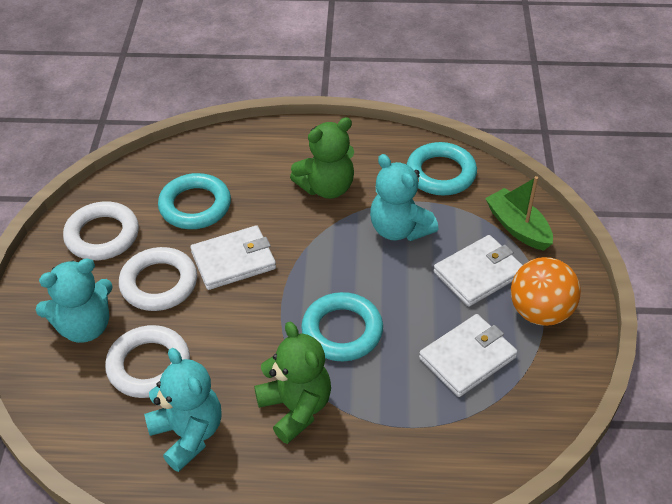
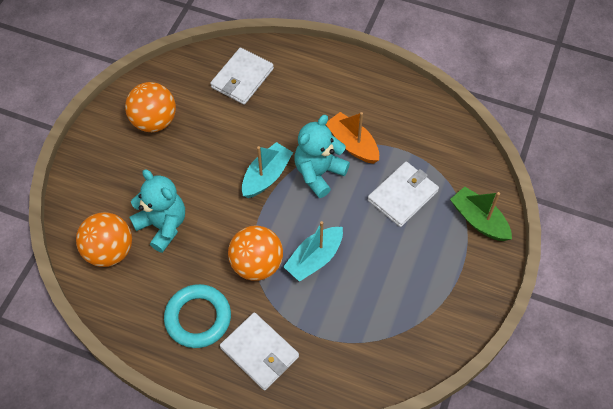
green teddy bear: 2 -> 0
orange ball: 1 -> 3
orange boat: 0 -> 1
turquoise boat: 0 -> 2
turquoise ring: 3 -> 1
turquoise teddy bear: 3 -> 2
white ring: 3 -> 0

